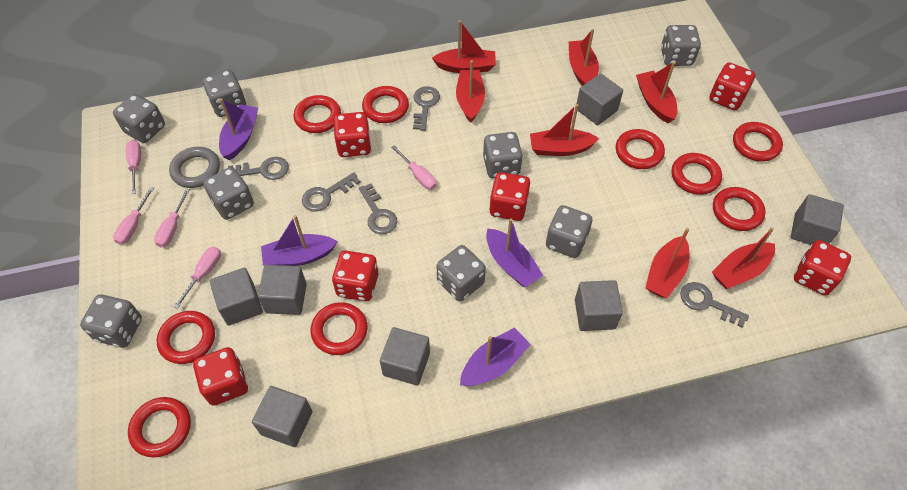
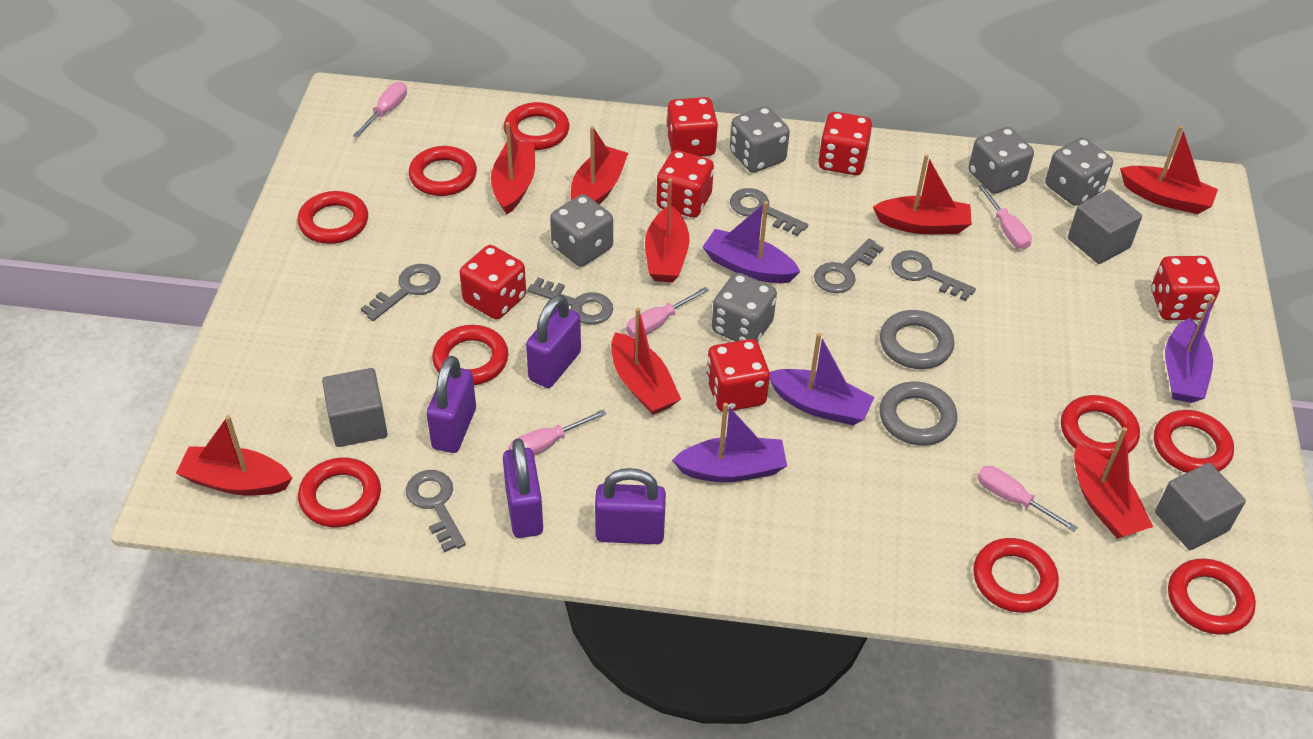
grey cube: 7 -> 3
grey dice: 8 -> 5
grey key: 5 -> 6
grey ring: 1 -> 2
purple padlock: 0 -> 4
red boat: 7 -> 8

